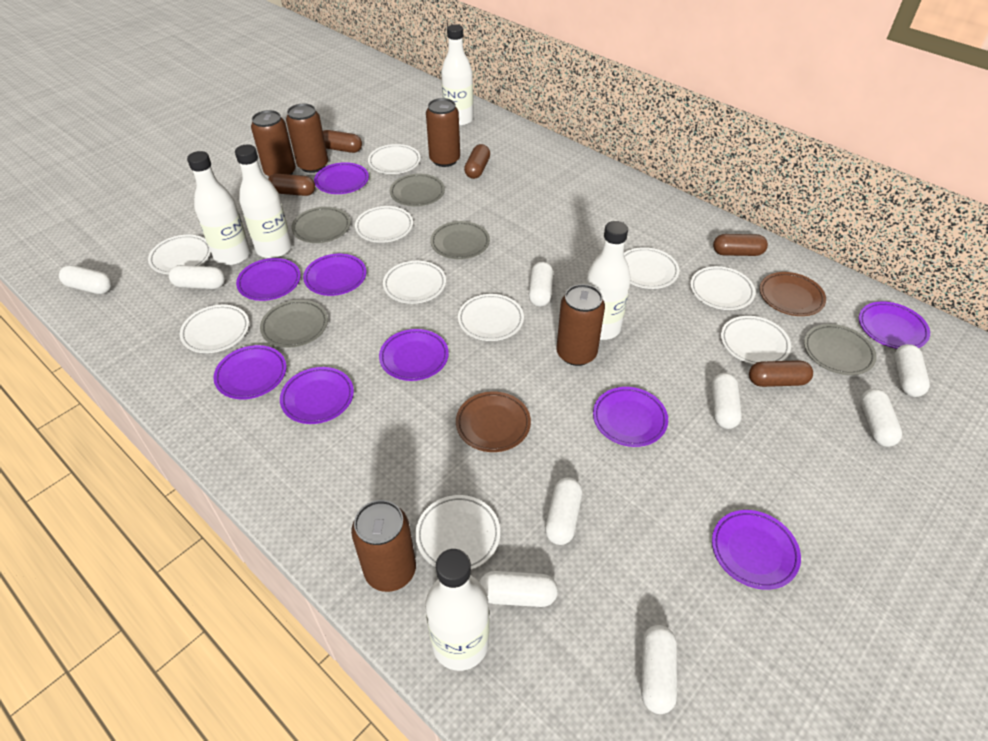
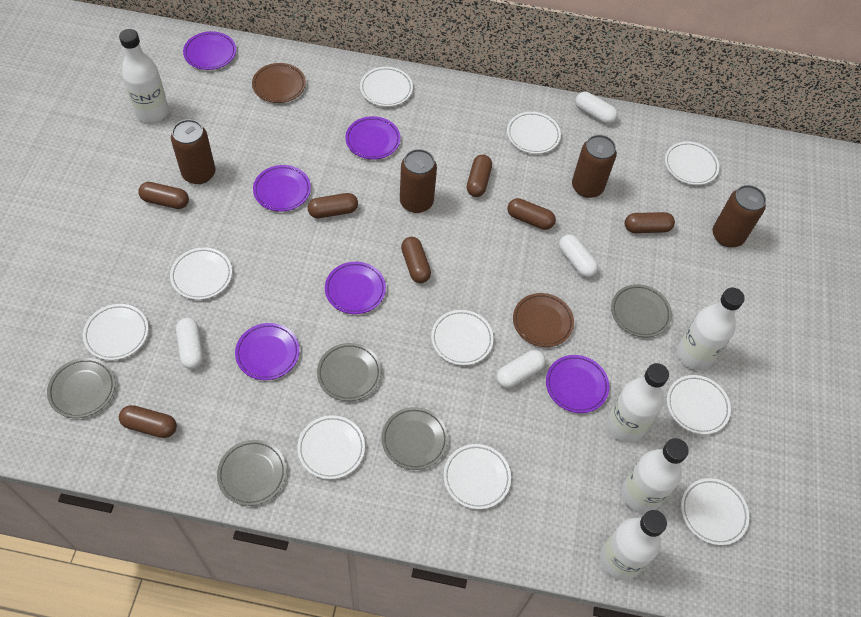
brown can: 5 -> 4
brown capsule: 5 -> 7
purple plate: 9 -> 6
white capsule: 9 -> 4

